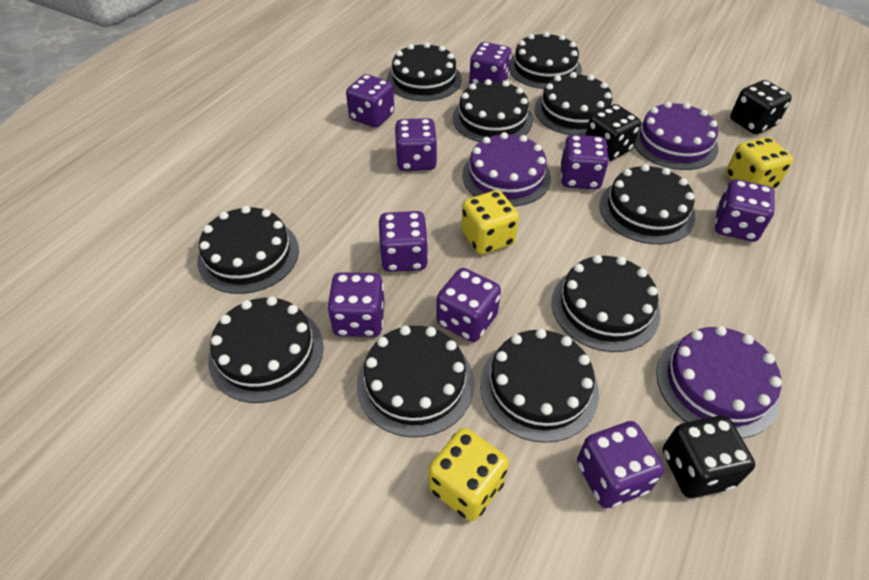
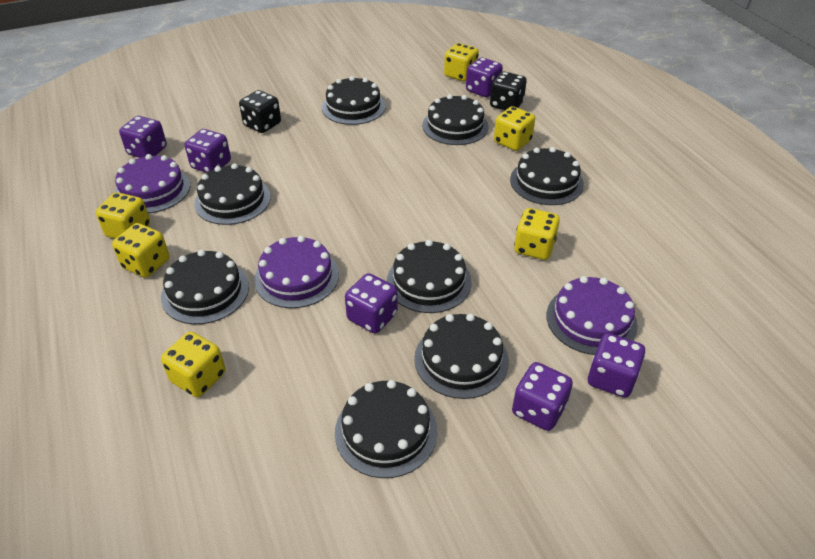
black cake: 10 -> 8
black dice: 3 -> 2
purple dice: 9 -> 6
yellow dice: 3 -> 6

